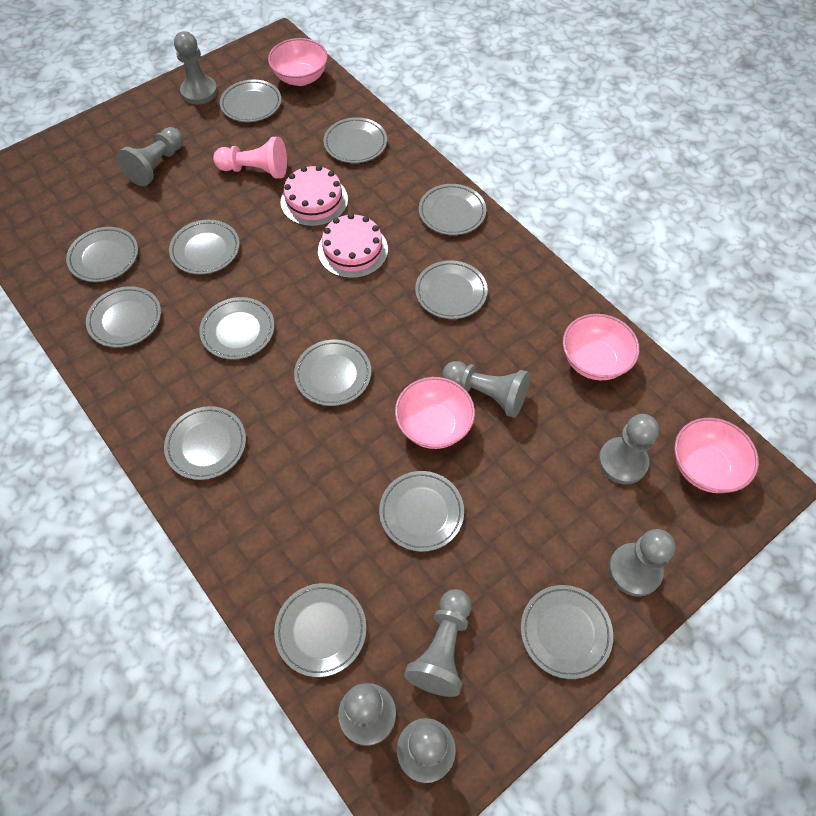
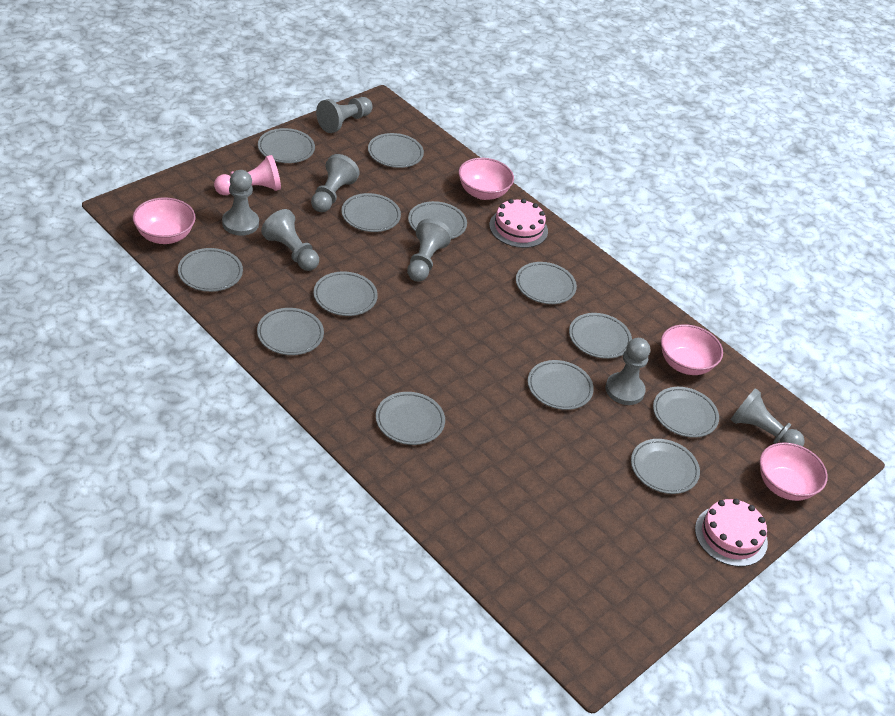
grey pawn: 8 -> 7

